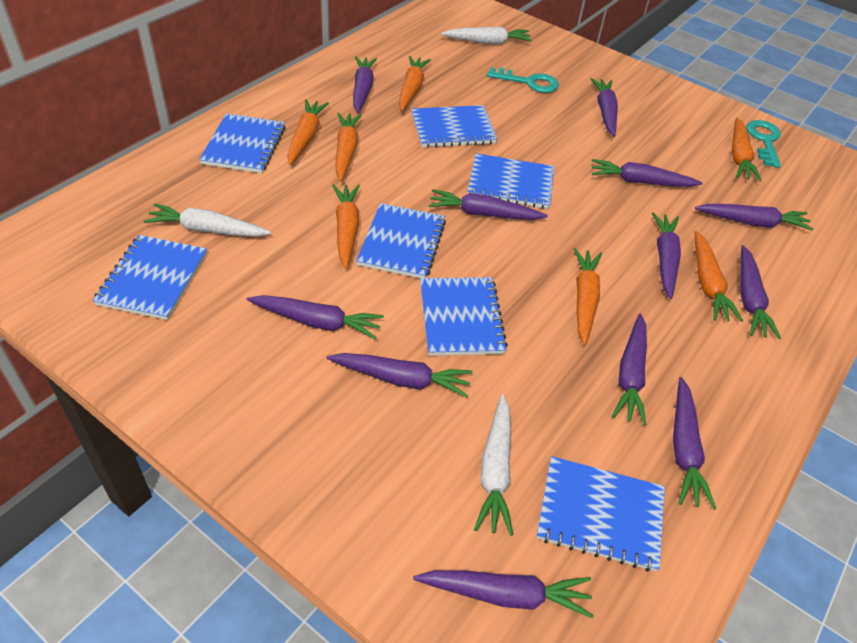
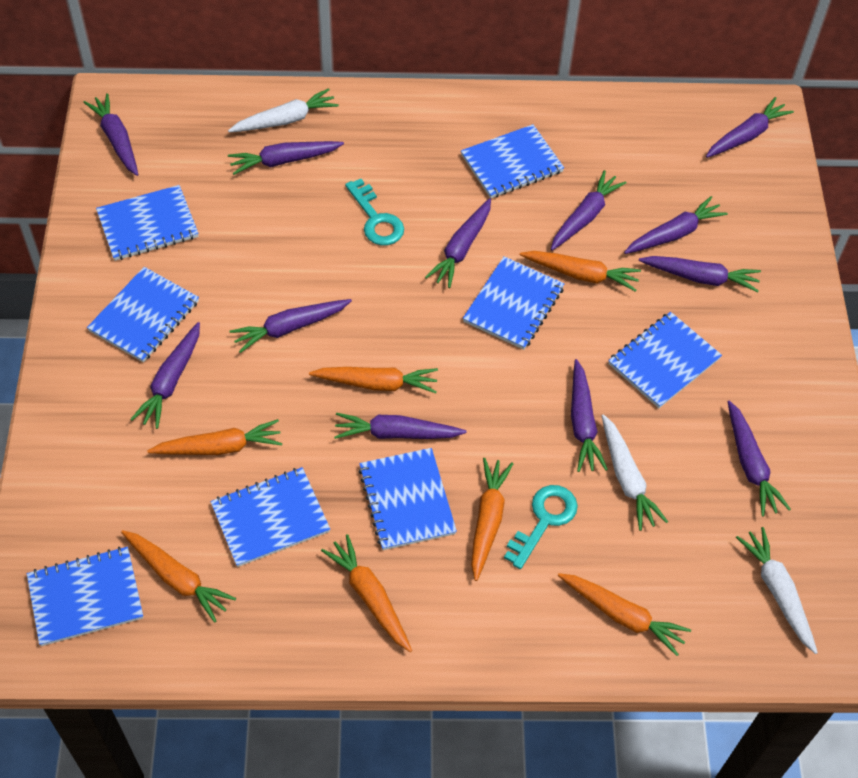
blue notebook: 7 -> 8

